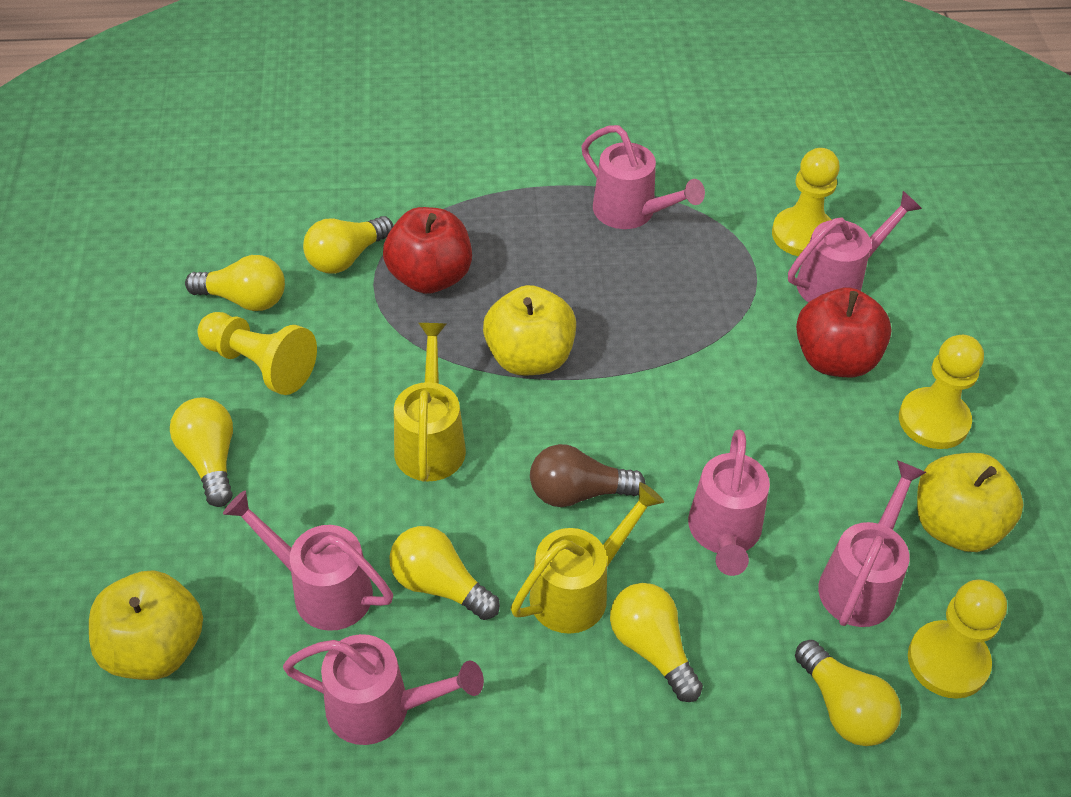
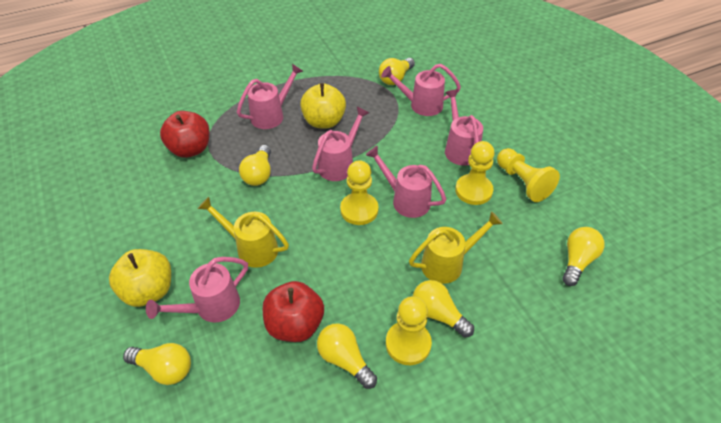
brown light bulb: 1 -> 0
yellow apple: 3 -> 2

